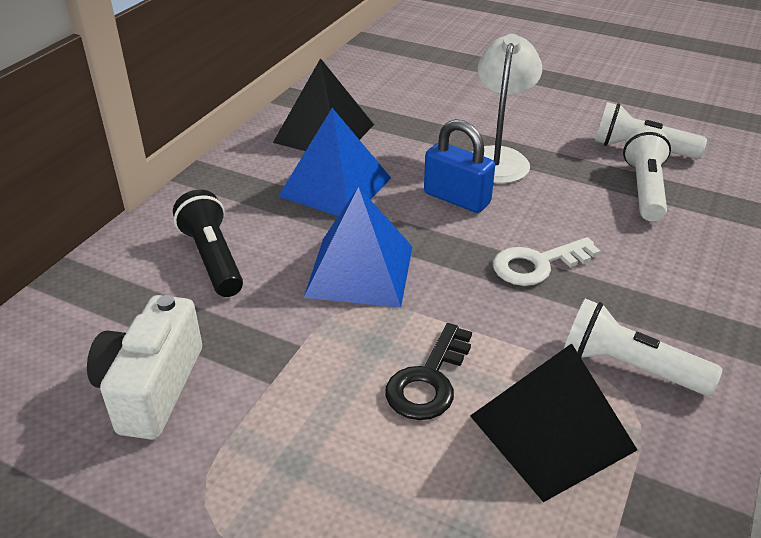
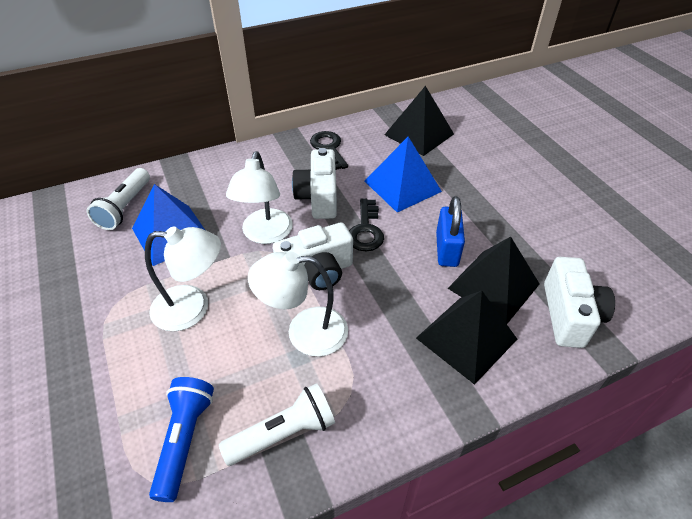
black flashlight: 1 -> 0
black key: 1 -> 2
black pyramid: 2 -> 3
blue flashlight: 0 -> 1
white camera: 1 -> 3
white flashlight: 3 -> 2
white key: 1 -> 0
white lamp: 1 -> 3

